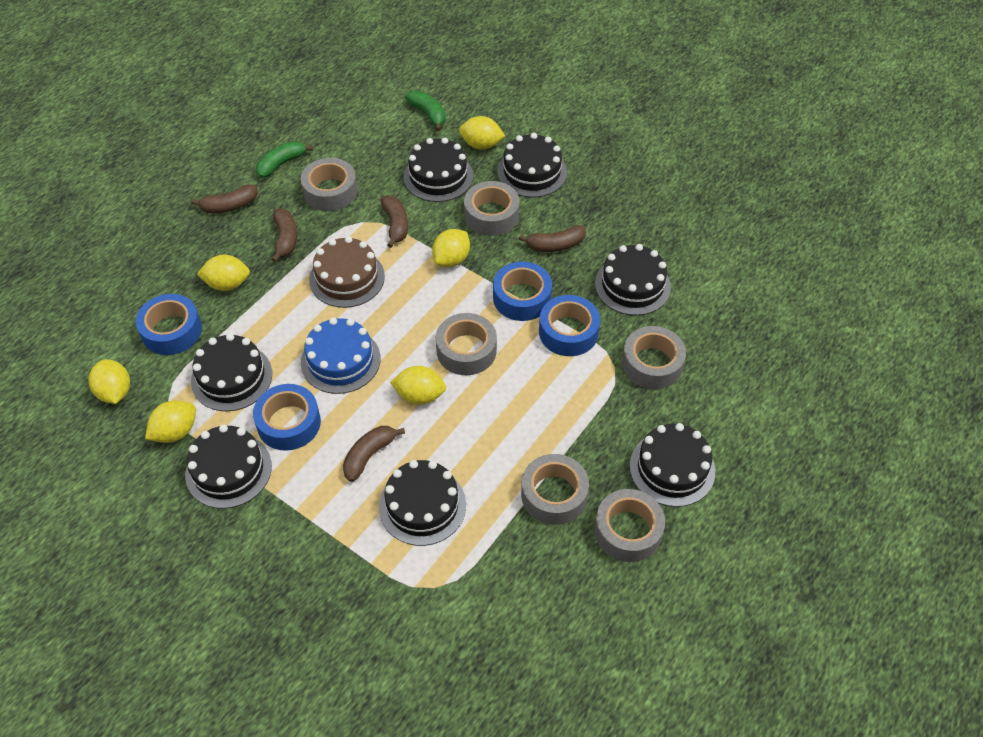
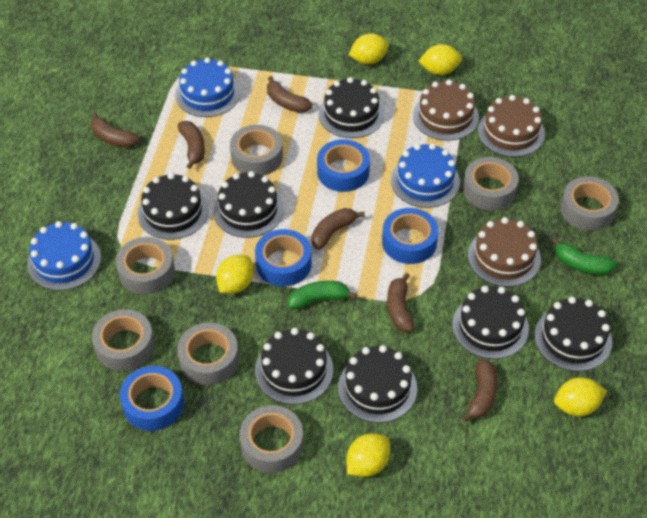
blue cake: 1 -> 3
brown banana: 5 -> 6
brown cake: 1 -> 3
grey tape: 6 -> 7
yellow lemon: 6 -> 5

